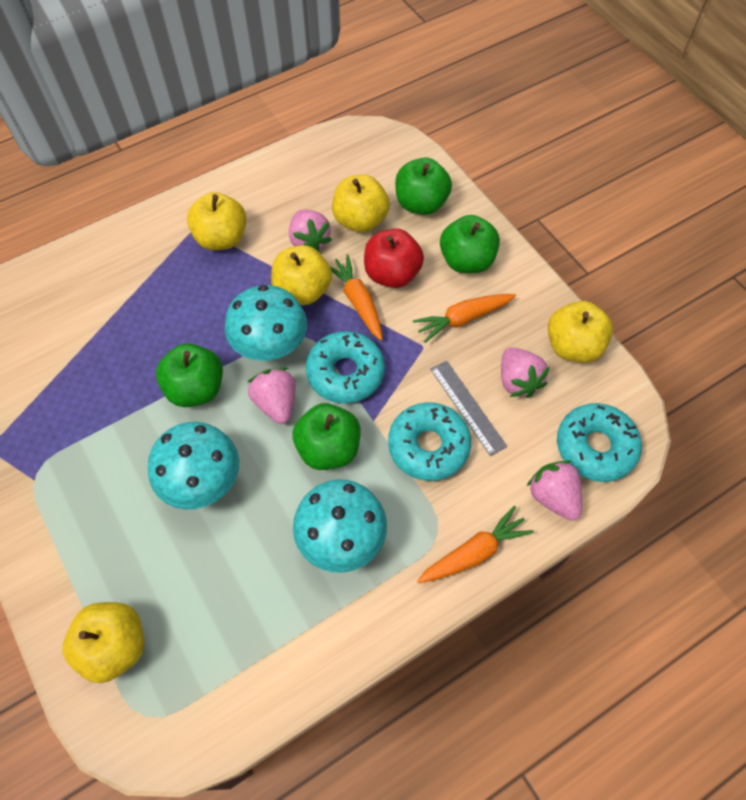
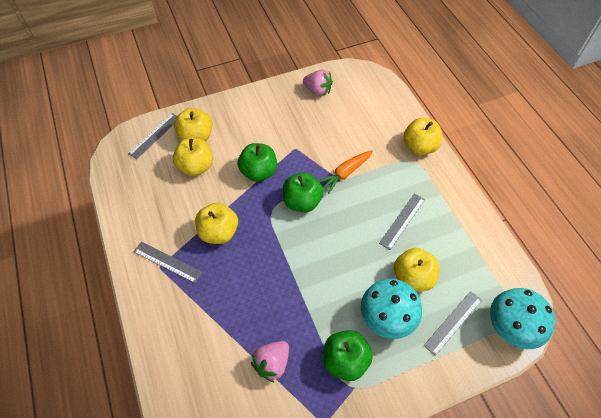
green apple: 4 -> 3
grey ruler: 1 -> 4
orange carrot: 3 -> 1
pink strawberry: 4 -> 2
red apple: 1 -> 0
turquoise donut: 3 -> 0
turquoise mushroom: 3 -> 2

